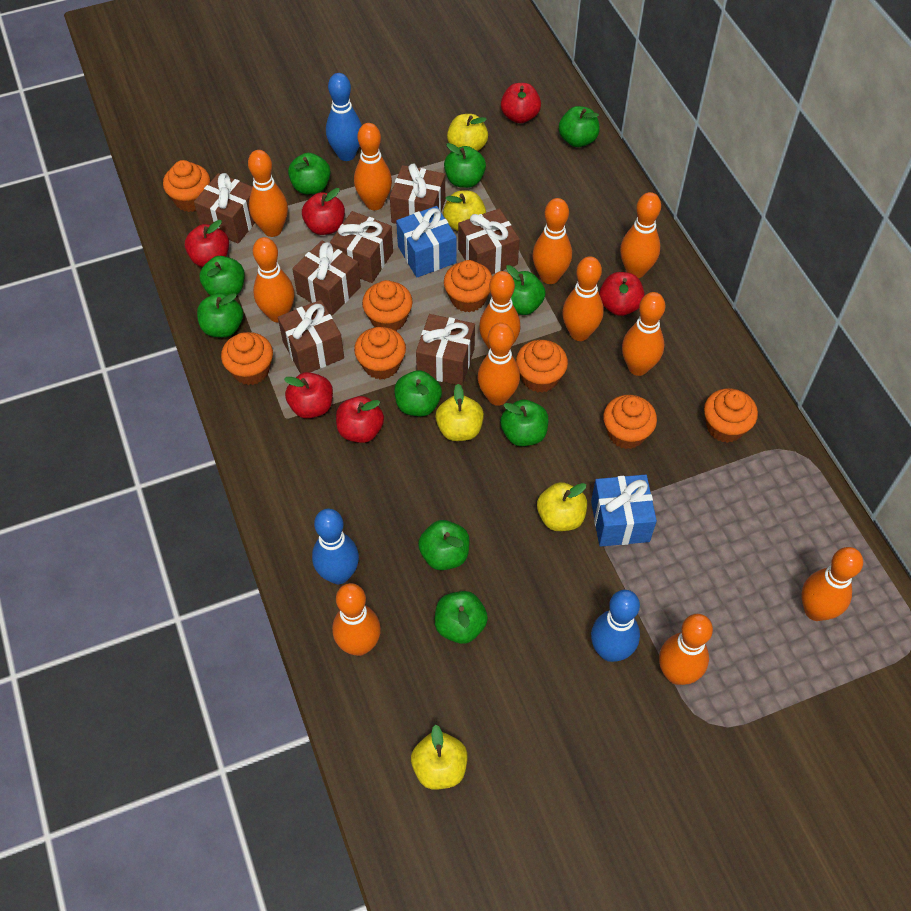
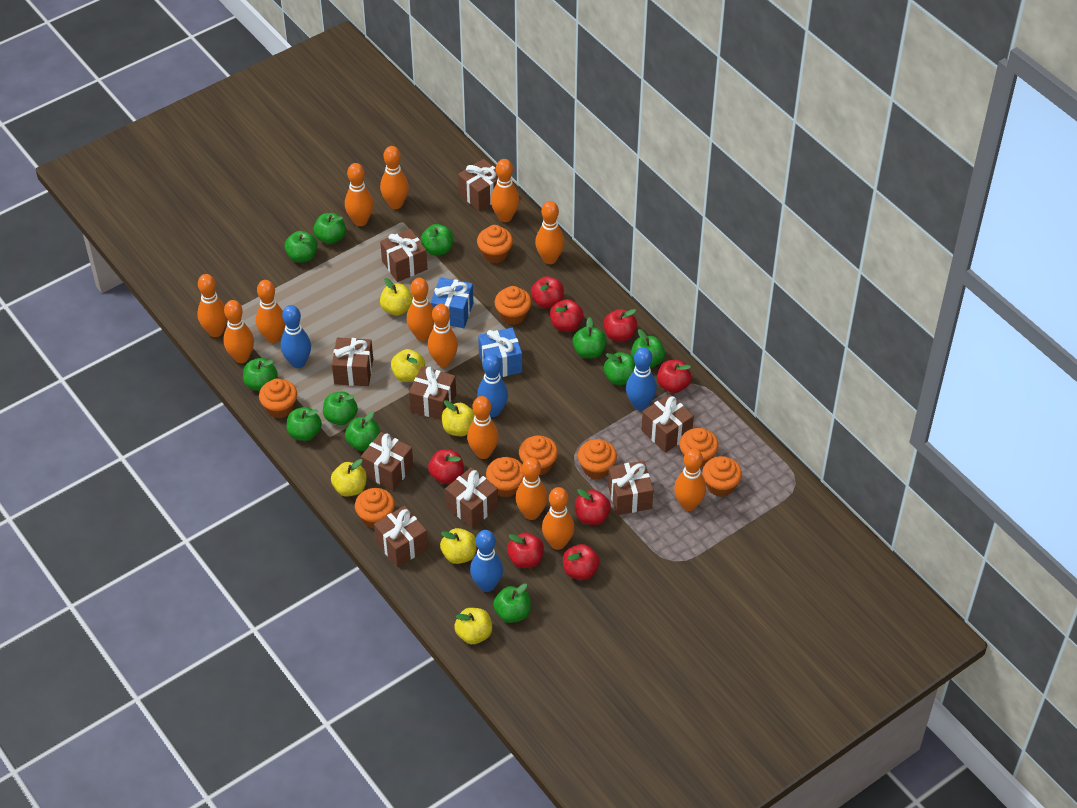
blue bowling pin: 3 -> 4
brown gift: 7 -> 9
green apple: 10 -> 11
orange bowling pin: 12 -> 13
orange cupcake: 8 -> 9
red apple: 6 -> 8
yellow apple: 5 -> 6

